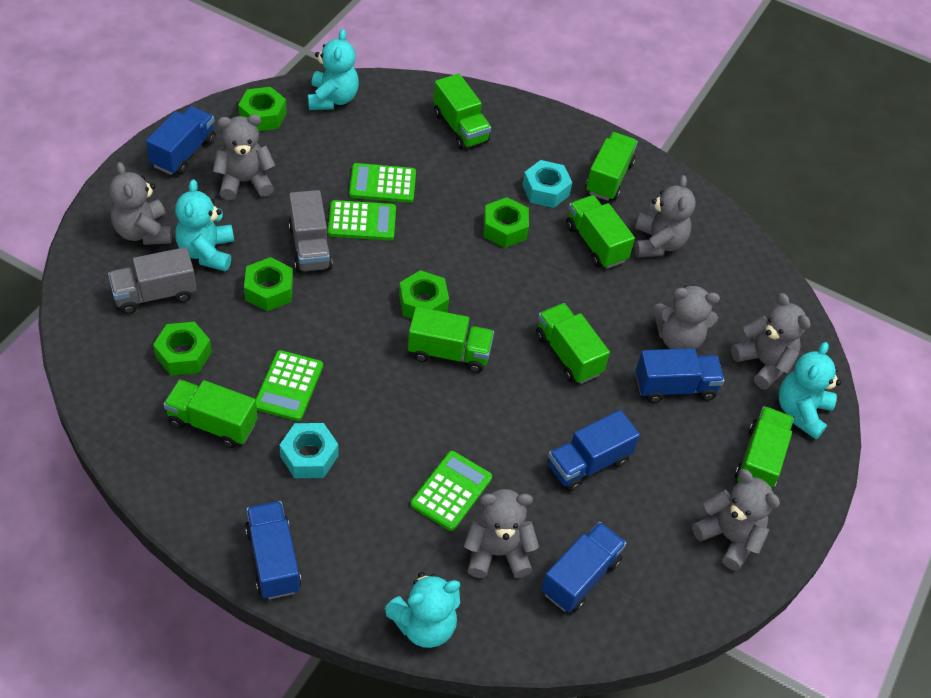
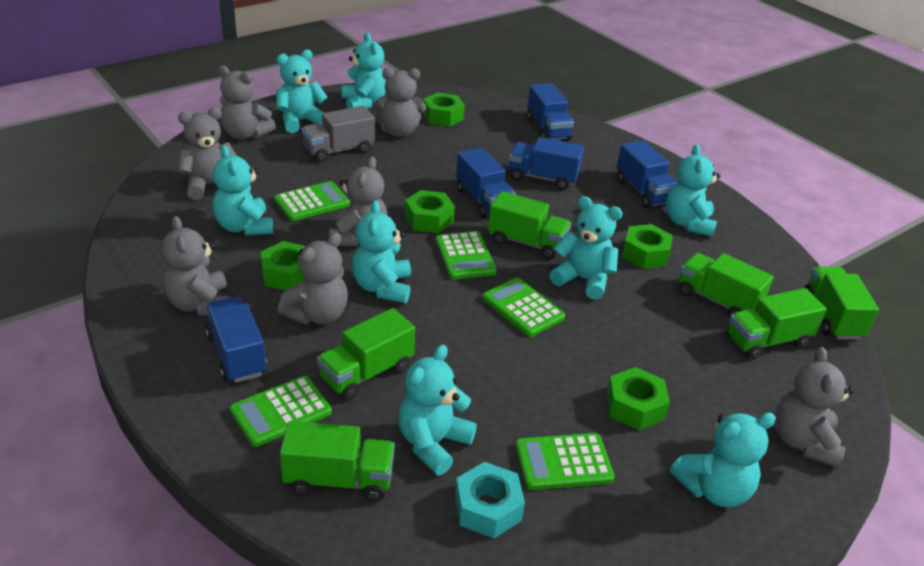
green calculator: 4 -> 5
green truck: 7 -> 6
grey truck: 2 -> 1
turquoise nut: 2 -> 1
turquoise teddy bear: 4 -> 8

